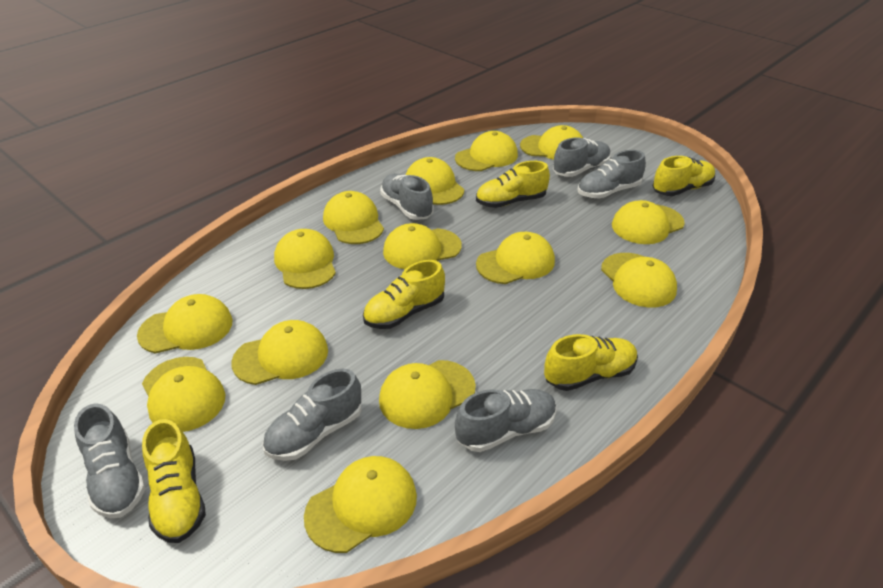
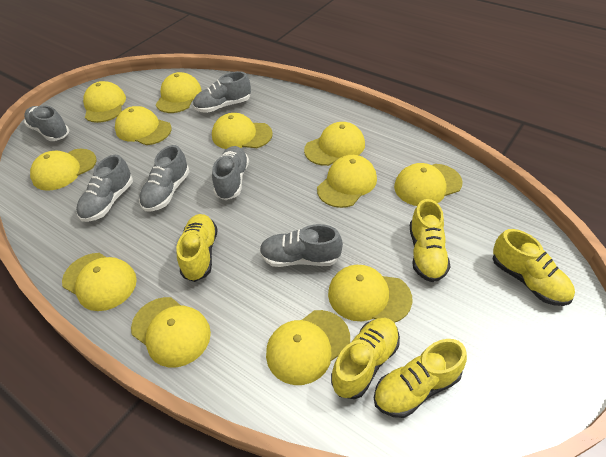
yellow cap: 14 -> 12

